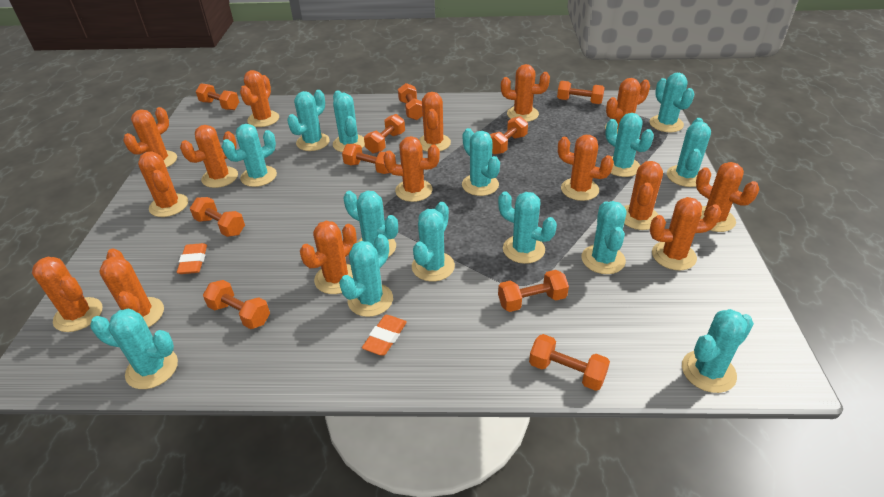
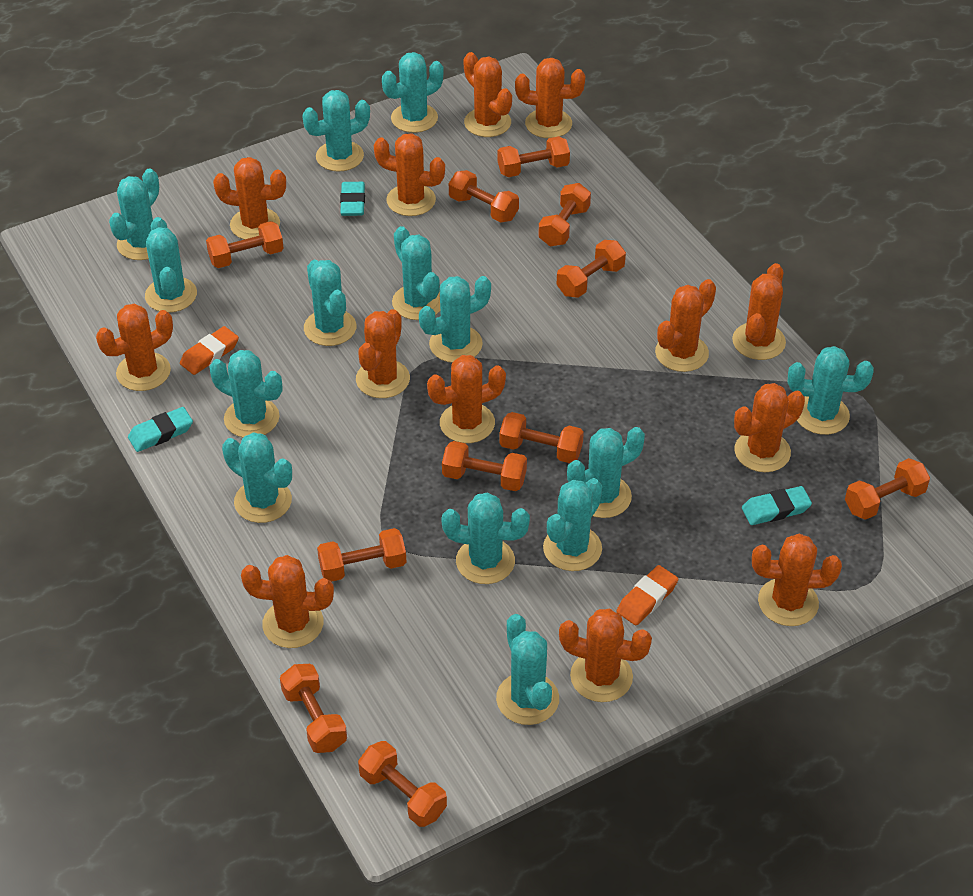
orange cactus: 15 -> 13
orange dumbbell: 10 -> 11
turquoise eraser: 0 -> 3

